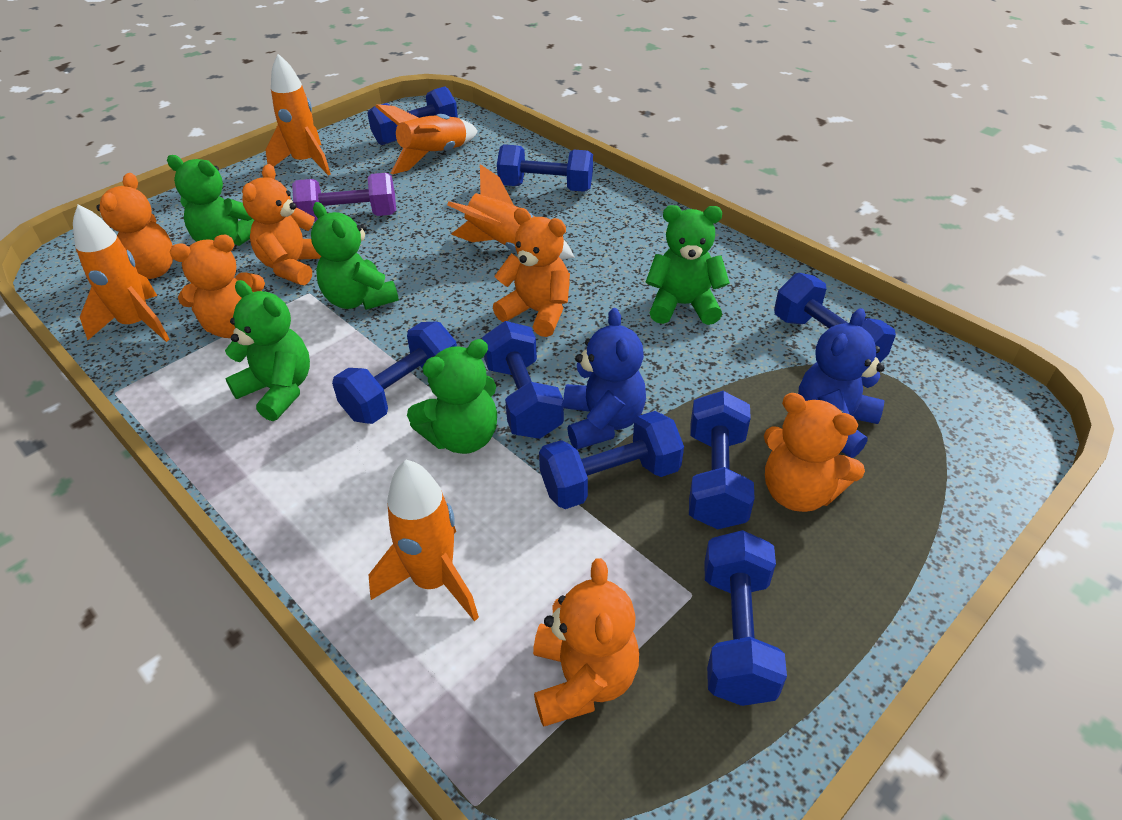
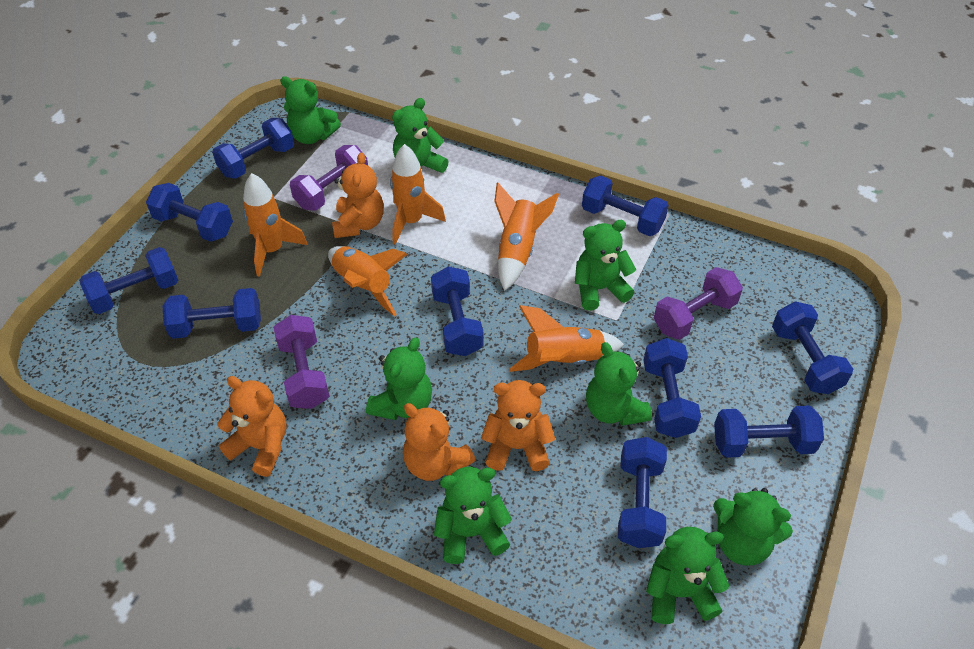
blue dumbbell: 8 -> 10
blue teddy bear: 2 -> 0
green teddy bear: 5 -> 8
orange teddy bear: 6 -> 4
purple dumbbell: 1 -> 3

